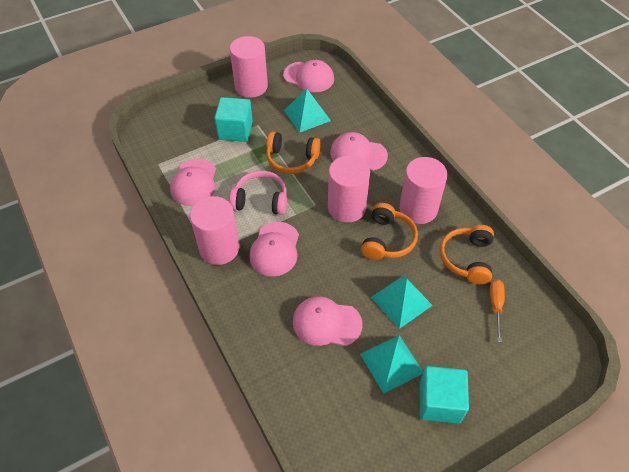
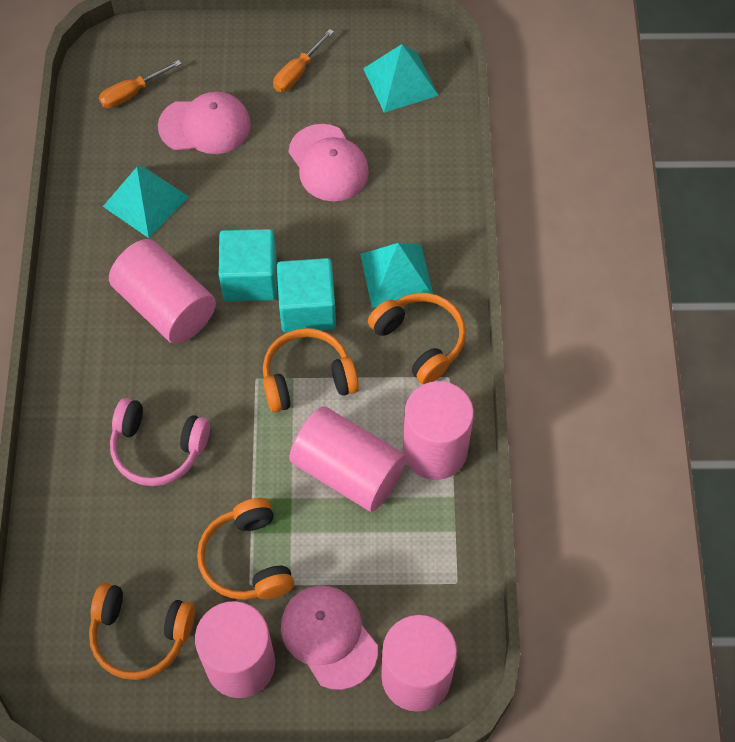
orange headphones: 3 -> 4
orange screwdriver: 1 -> 2
pink cap: 5 -> 3
pink cylinder: 4 -> 5

